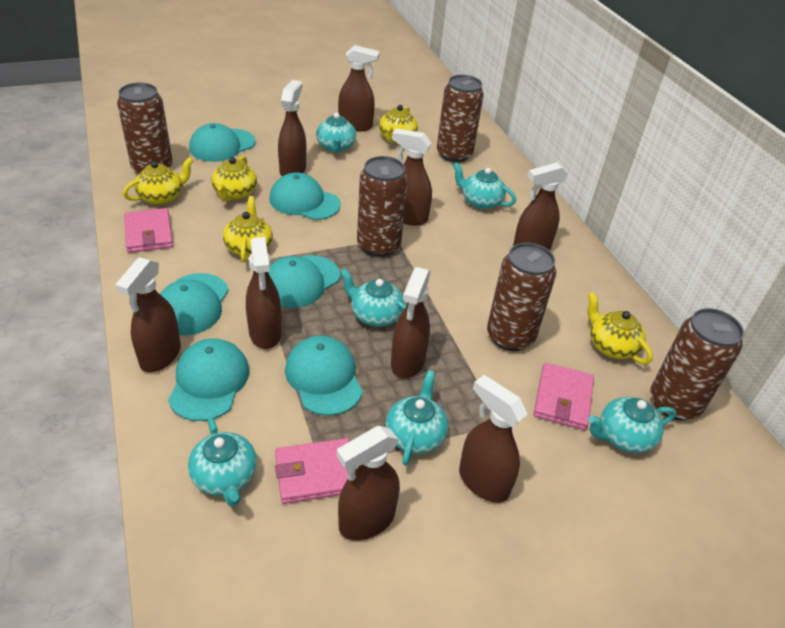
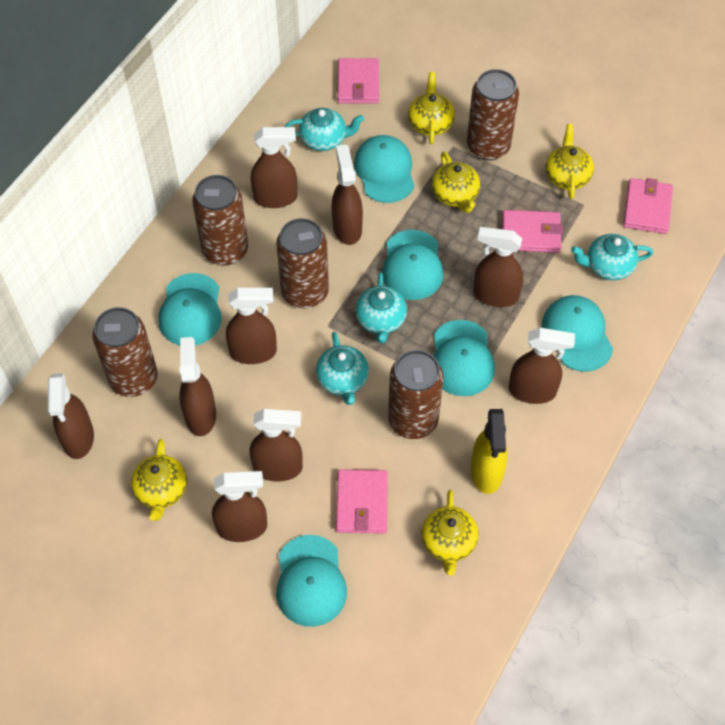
pink wallet: 3 -> 4
turquoise teapot: 6 -> 4
yellow spray bottle: 0 -> 1

